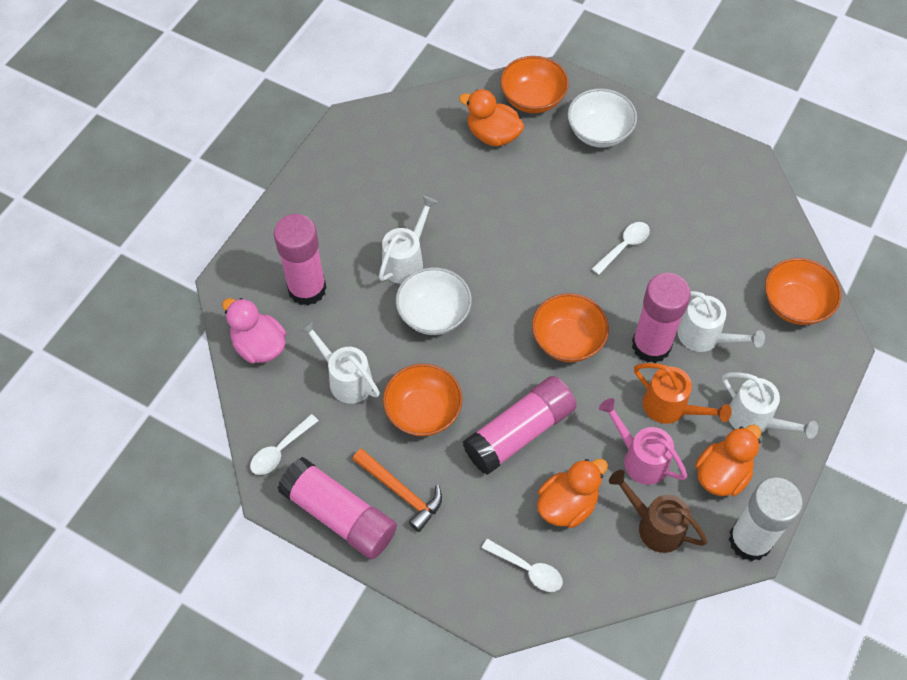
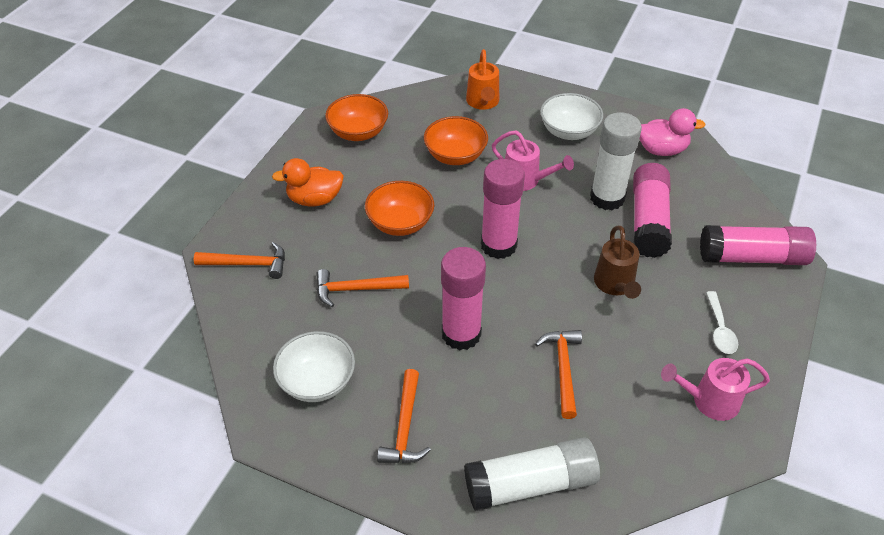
orange bowl: 4 -> 3
orange duck: 3 -> 1
orange hammer: 1 -> 4
pink watering can: 1 -> 2
white glue stick: 1 -> 2
white spoon: 3 -> 1
white watering can: 4 -> 0

